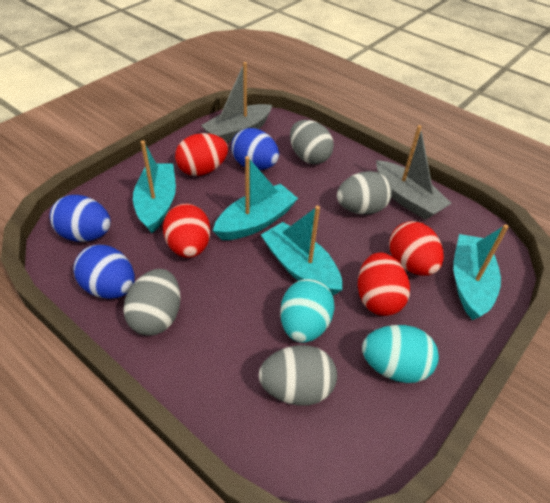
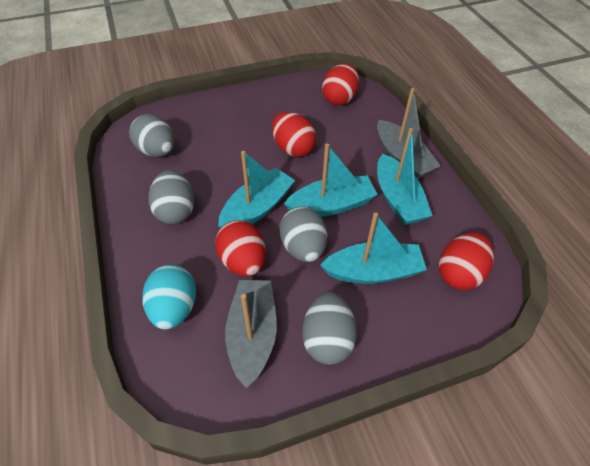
blue egg: 3 -> 0
turquoise egg: 2 -> 1

